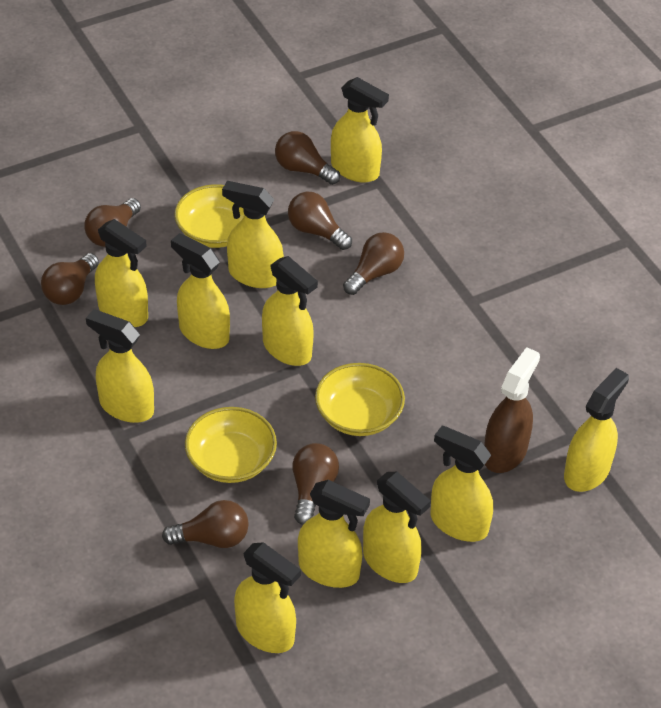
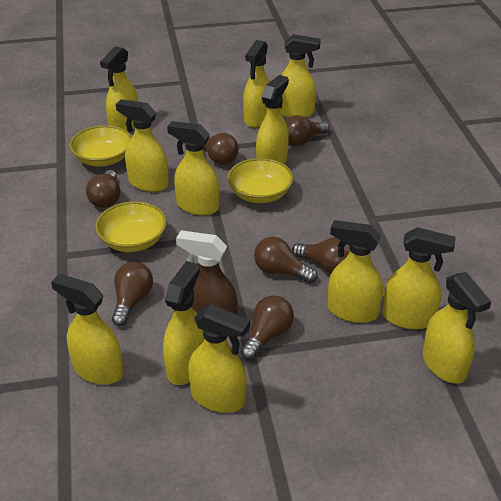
yellow spray bottle: 11 -> 12

